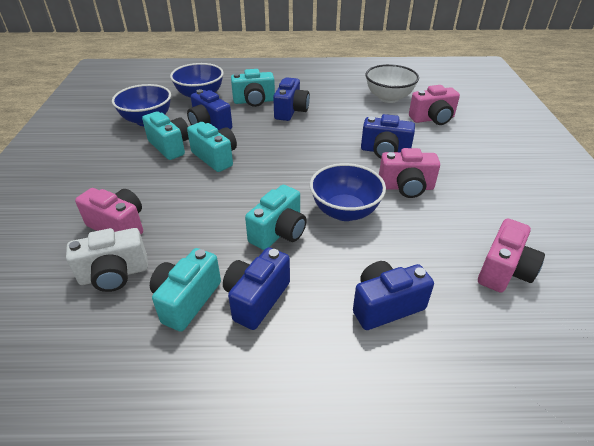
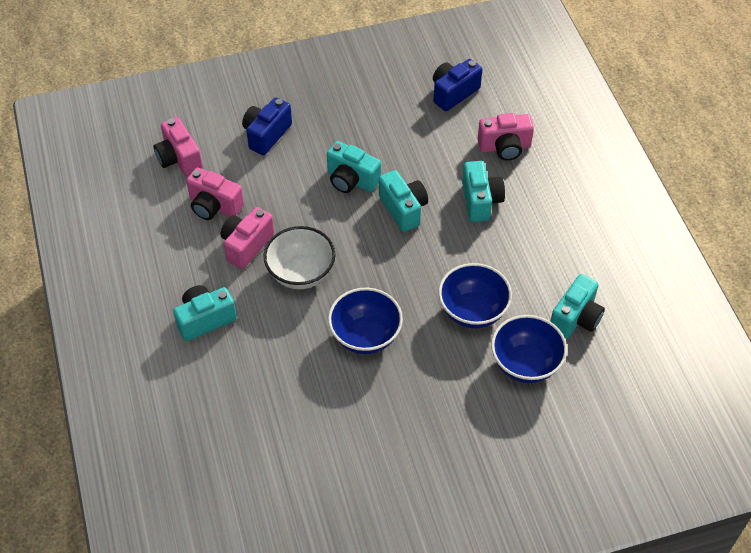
blue camera: 5 -> 2
white camera: 1 -> 0

